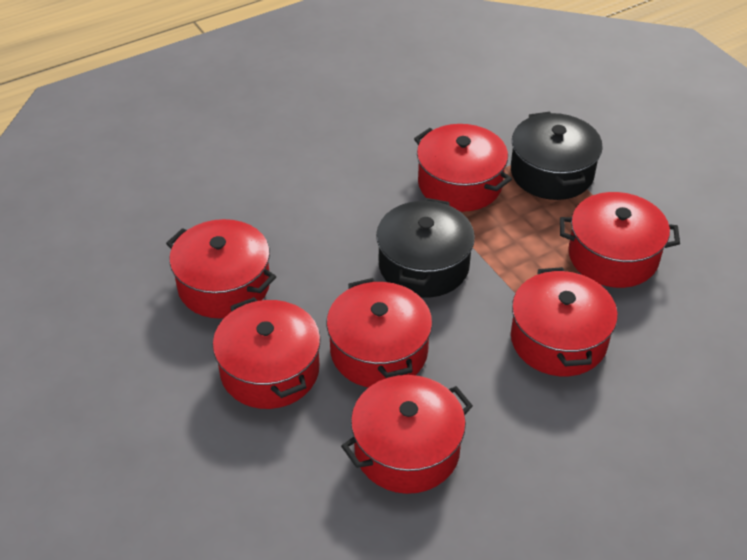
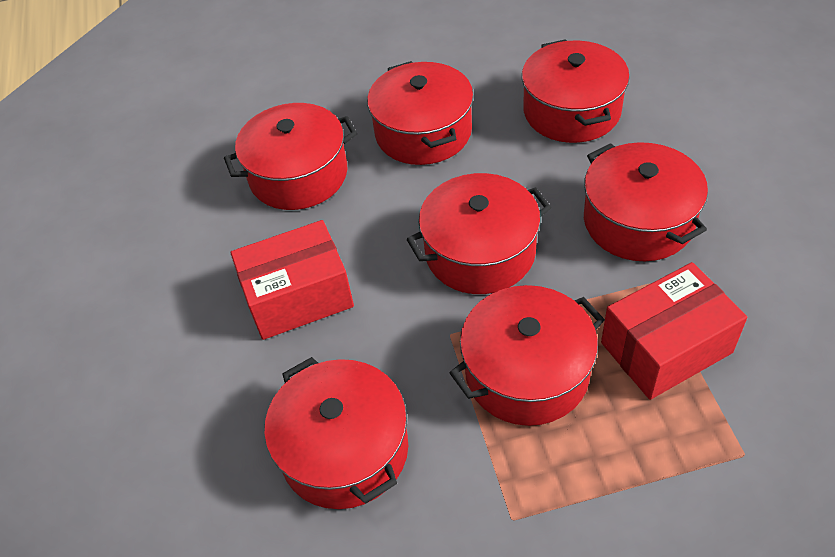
black pot: 2 -> 0
red box: 0 -> 2

